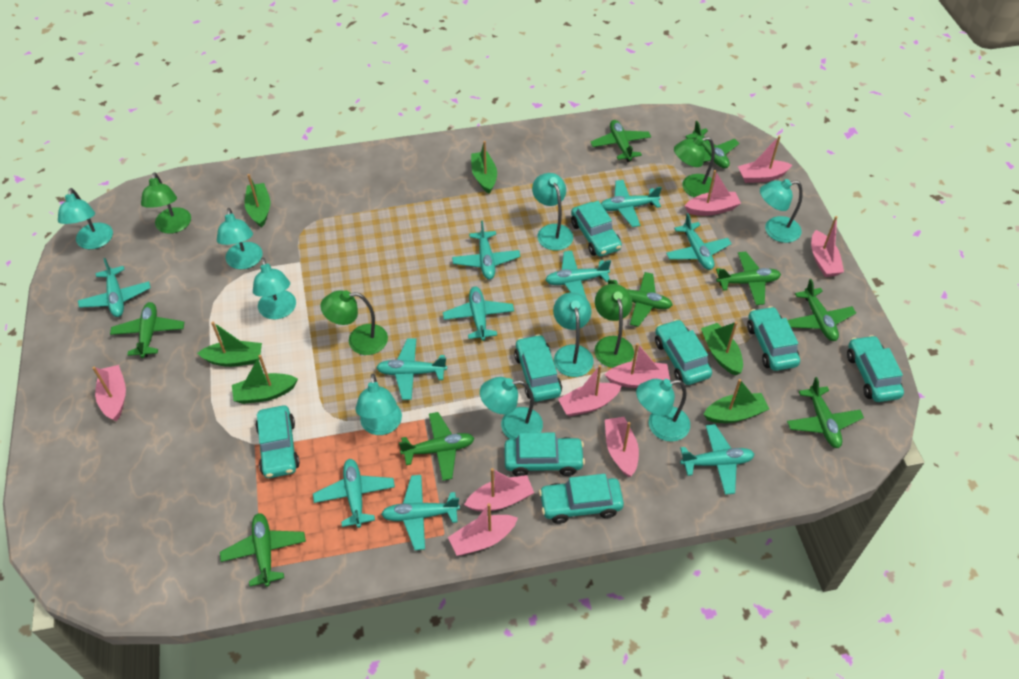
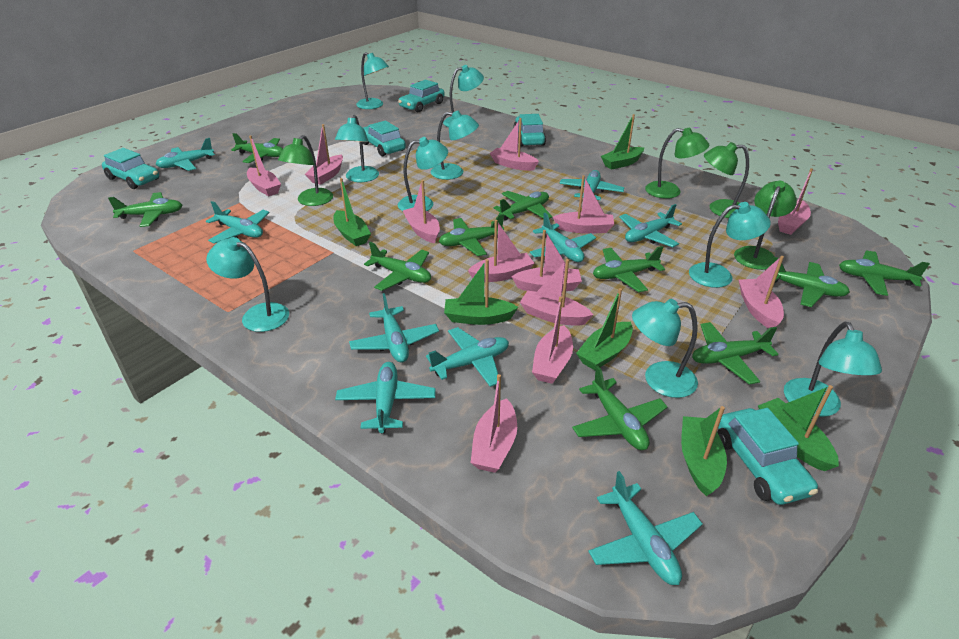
green plane: 9 -> 10
pink boat: 9 -> 12
turquoise car: 8 -> 5
turquoise plane: 10 -> 9

